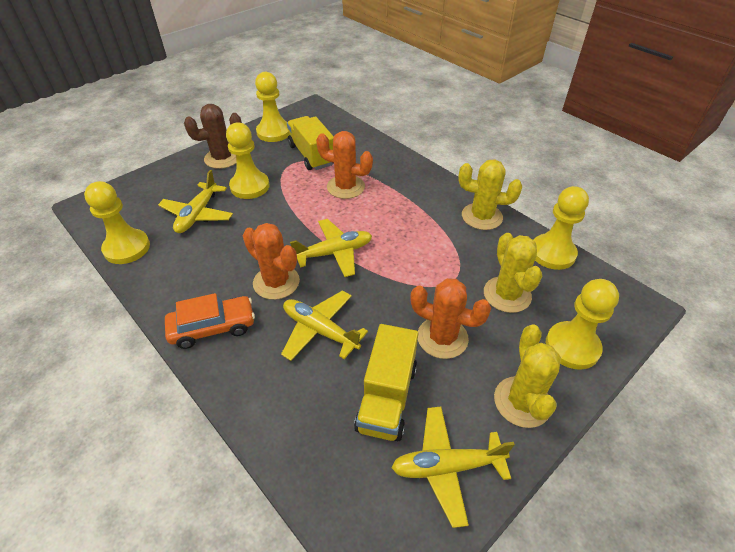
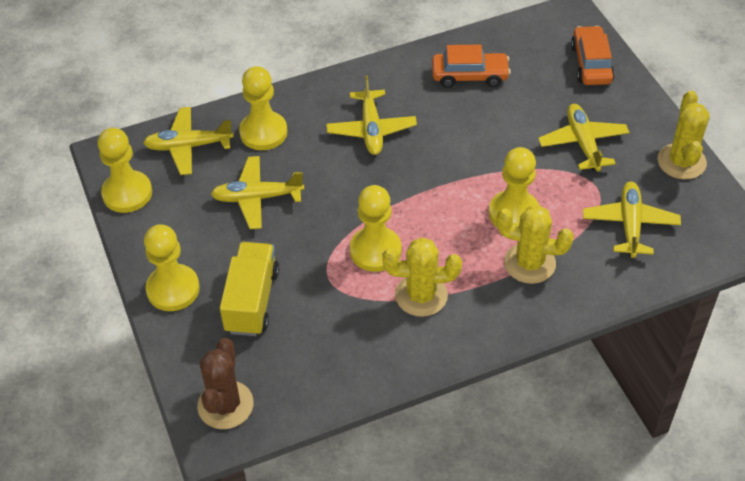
orange cactus: 3 -> 0
orange car: 1 -> 2
yellow plane: 4 -> 5
yellow truck: 2 -> 1

